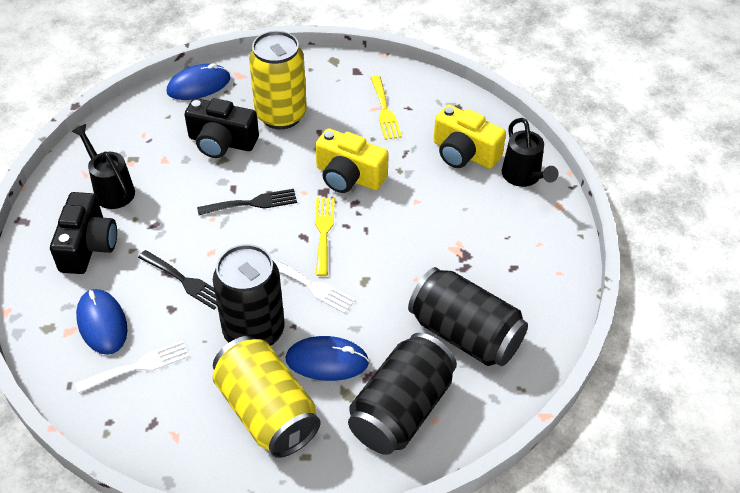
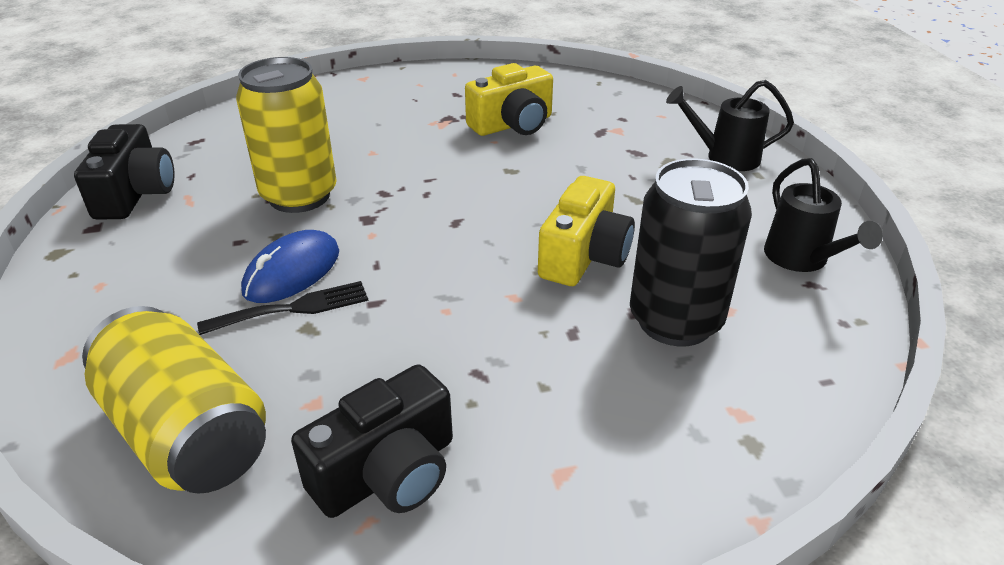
black can: 3 -> 1
black fork: 2 -> 1
blue mouse: 3 -> 1
white fork: 2 -> 0
yellow fork: 2 -> 0

